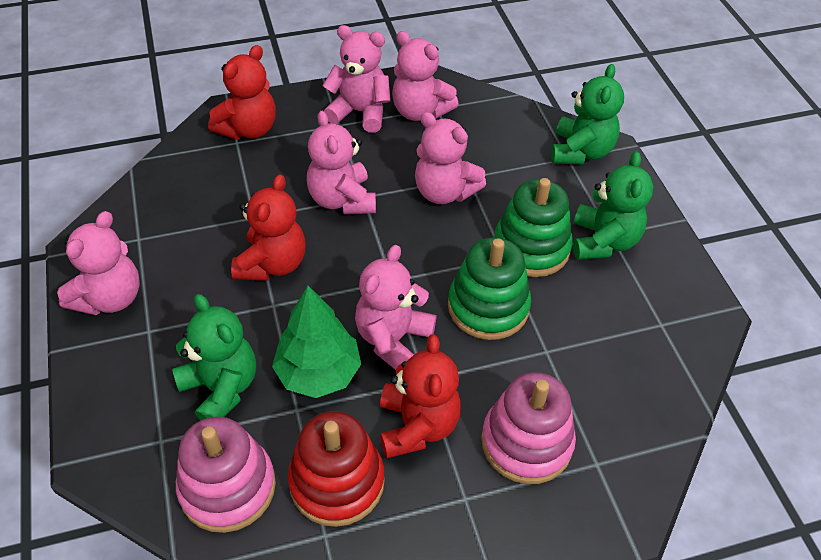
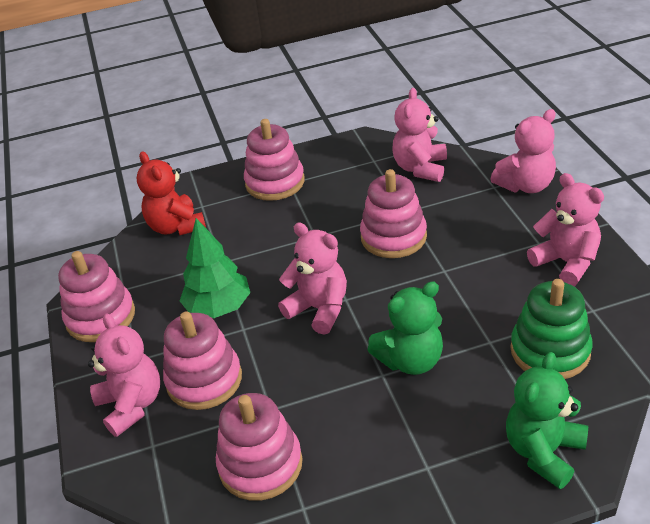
green stacking toy: 2 -> 1
green teddy bear: 3 -> 2
pink stacking toy: 2 -> 5
pink teddy bear: 6 -> 5
red stacking toy: 1 -> 0
red teddy bear: 3 -> 1

